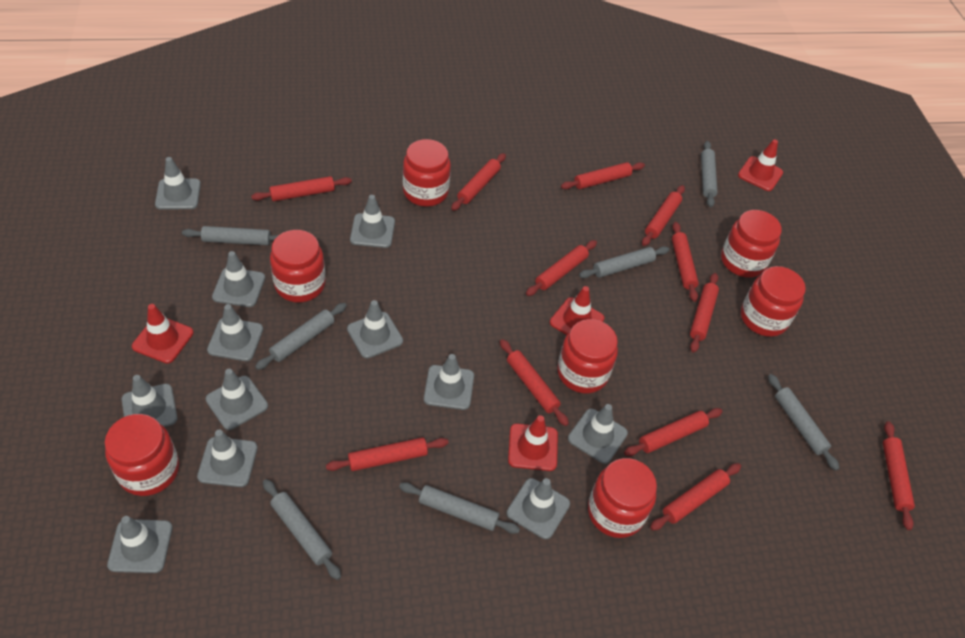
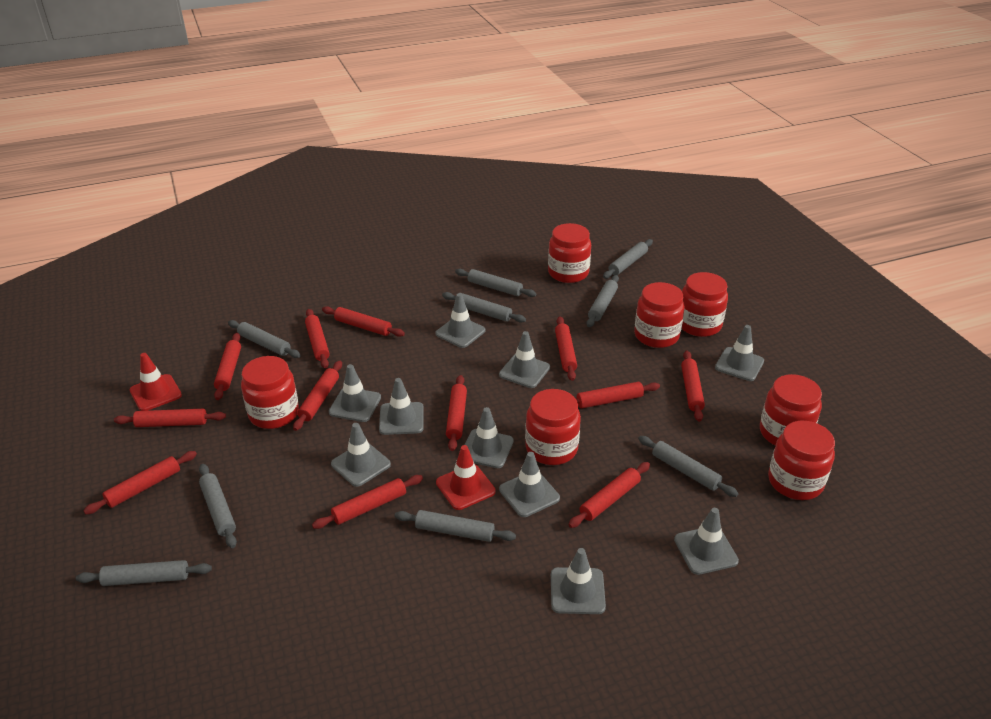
grey rolling pin: 7 -> 9
grey traffic cone: 12 -> 10
red traffic cone: 4 -> 2

